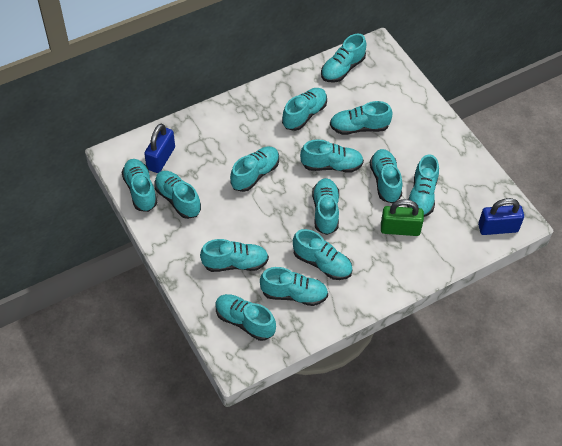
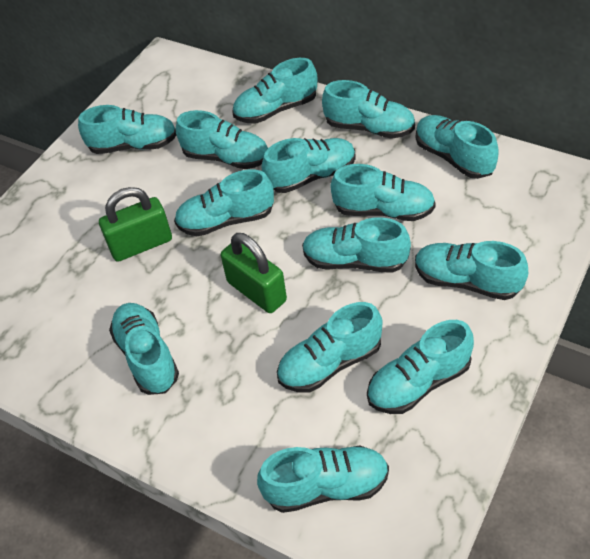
blue padlock: 2 -> 0
green padlock: 1 -> 2

